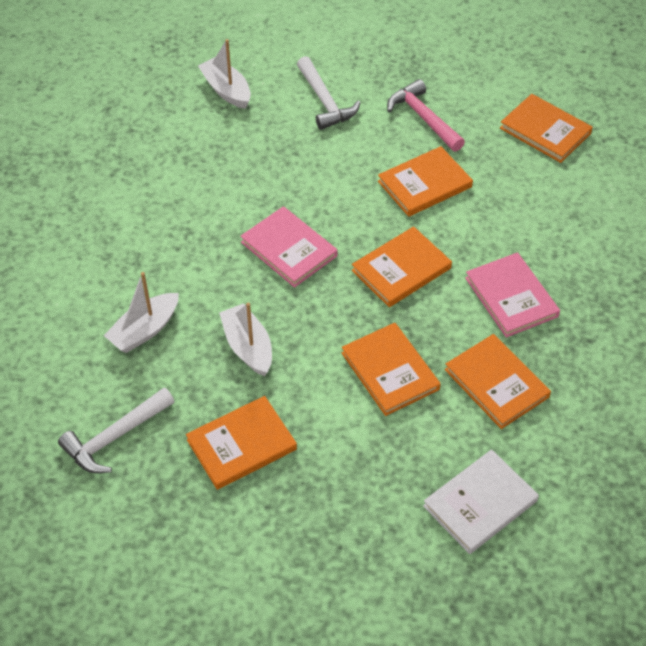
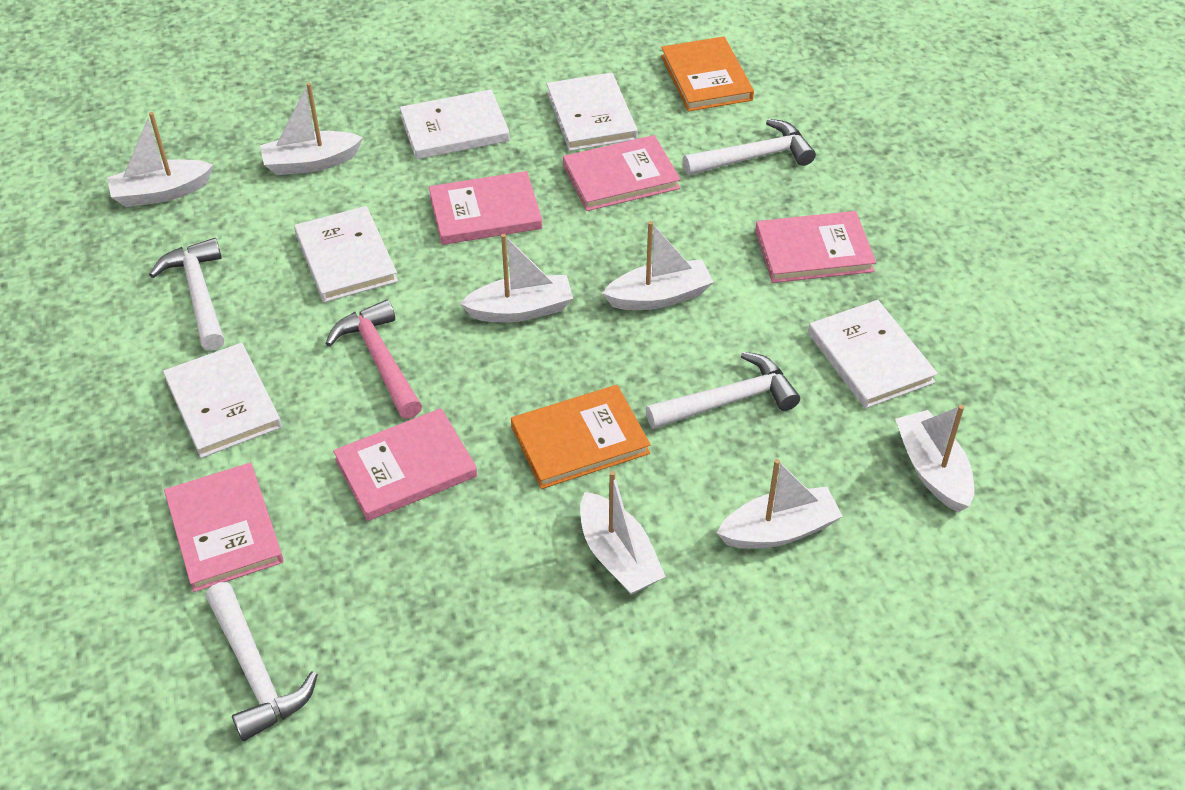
orange book: 6 -> 2
pink book: 2 -> 5
white boat: 3 -> 7
white book: 1 -> 5
white hammer: 2 -> 4

